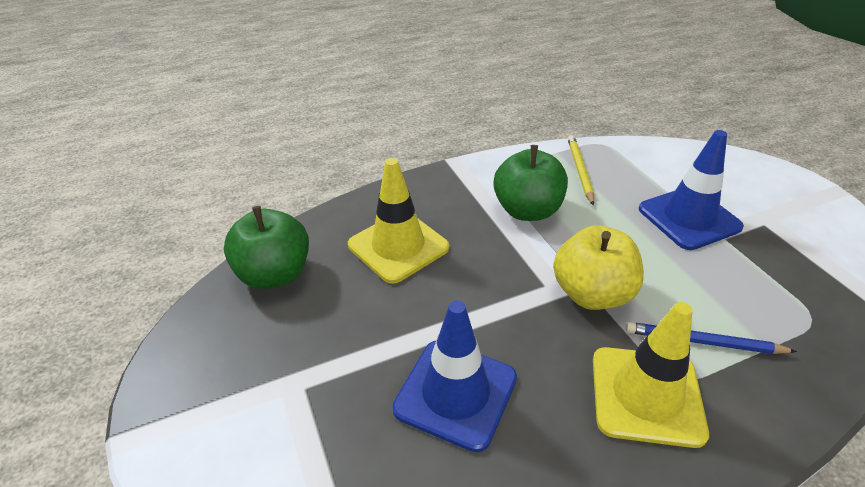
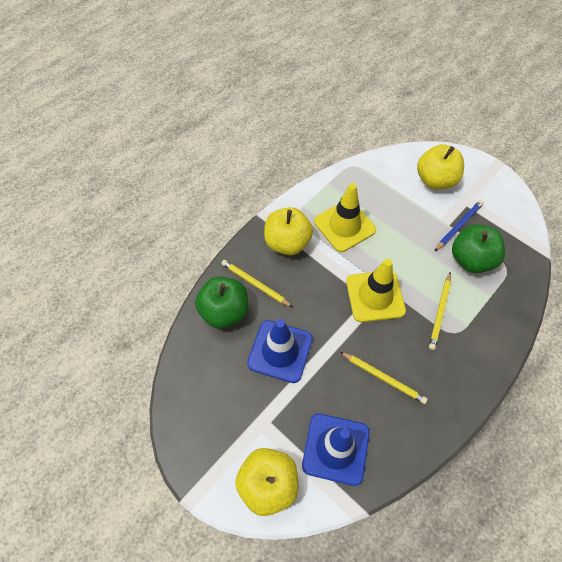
yellow apple: 1 -> 3
yellow pencil: 1 -> 3

